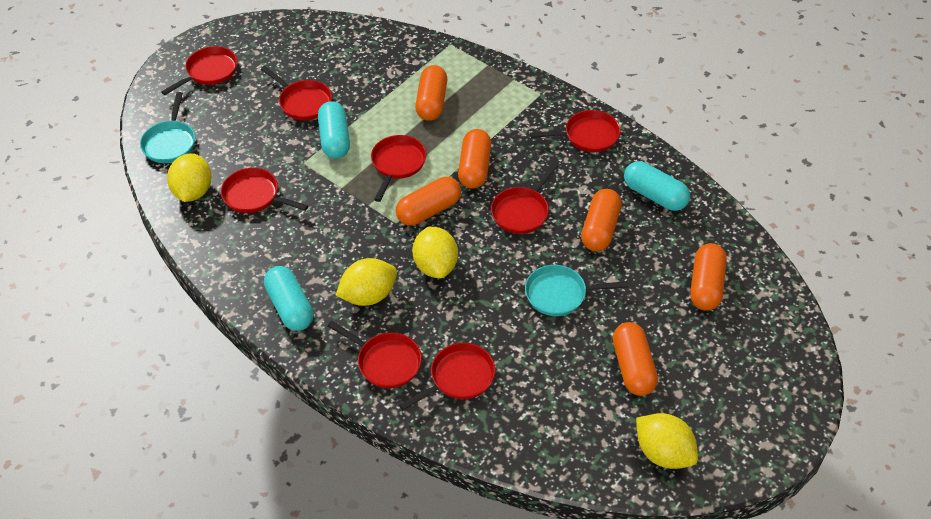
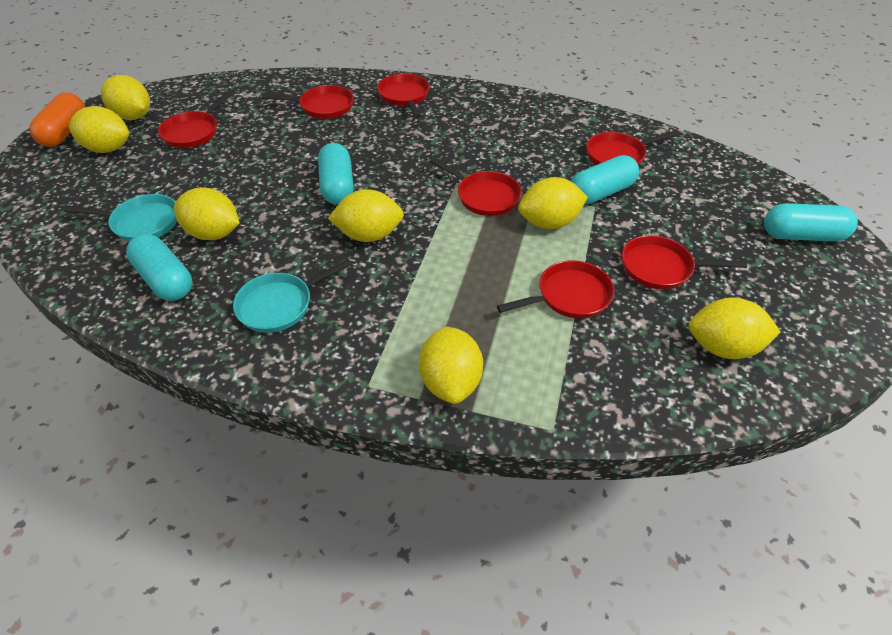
orange capsule: 6 -> 1
red pan: 8 -> 7
turquoise capsule: 3 -> 4
yellow lemon: 4 -> 7

